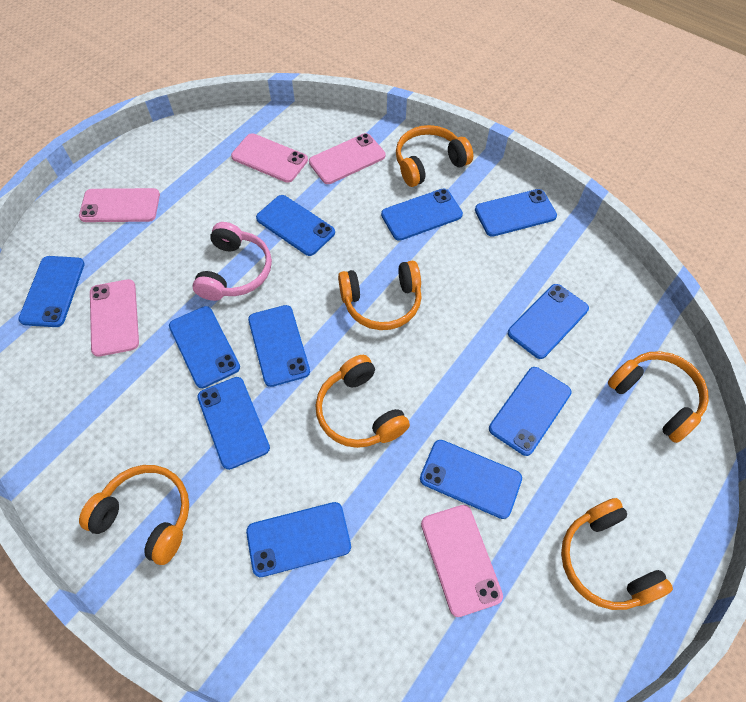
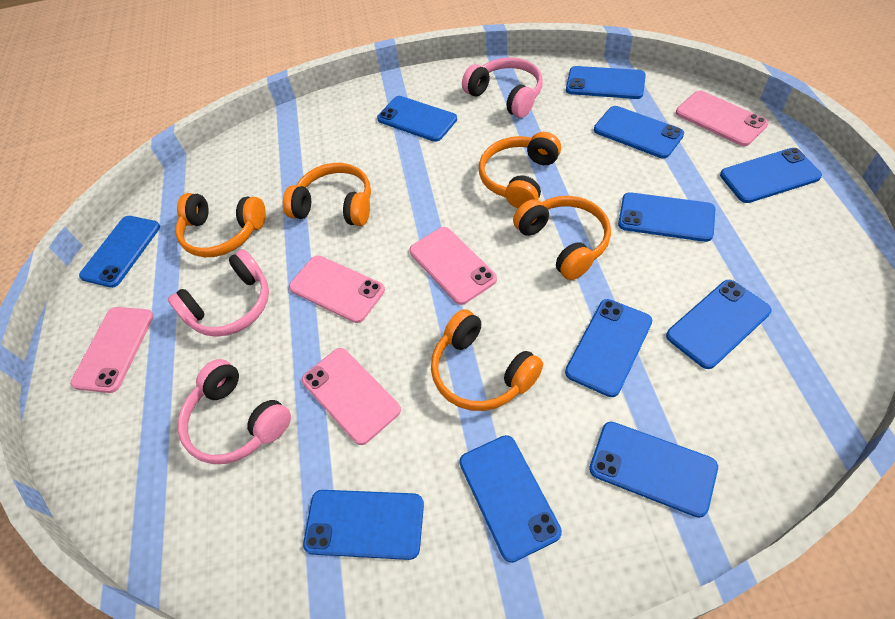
orange headphones: 6 -> 5
pink headphones: 1 -> 3

